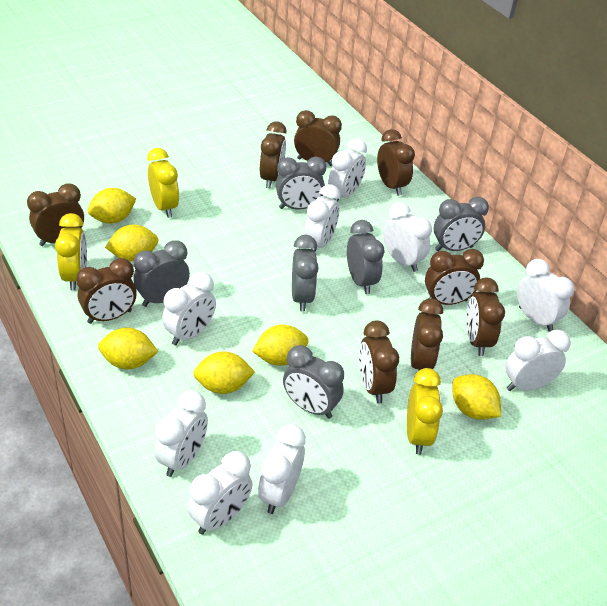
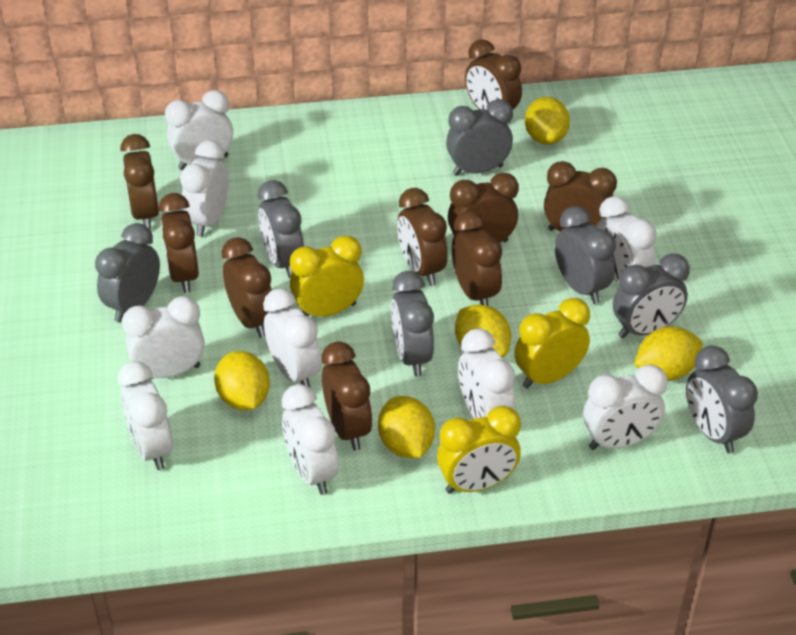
grey clock: 6 -> 7
yellow lemon: 6 -> 5

